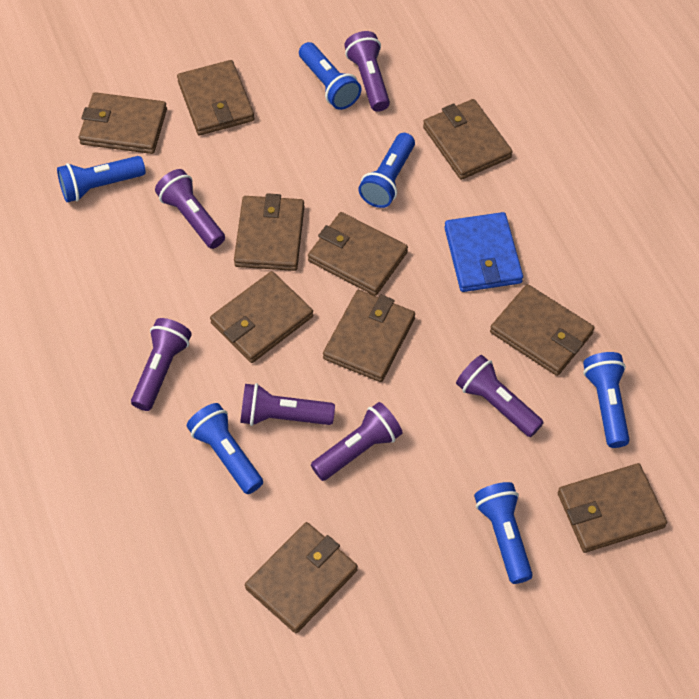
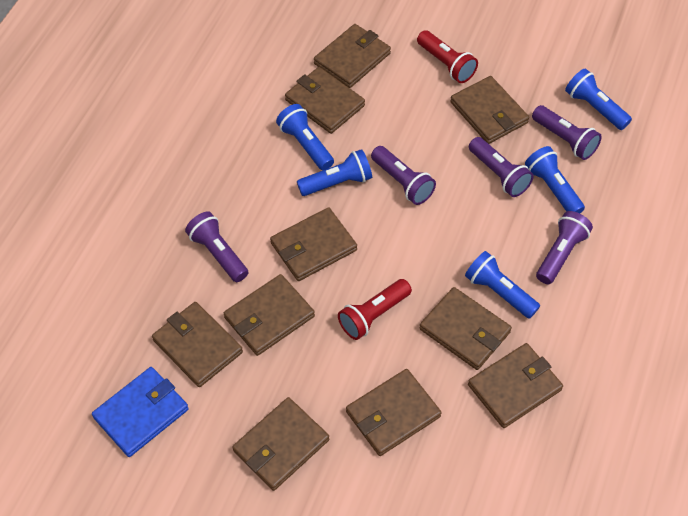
blue flashlight: 6 -> 5
purple flashlight: 6 -> 5
red flashlight: 0 -> 2

